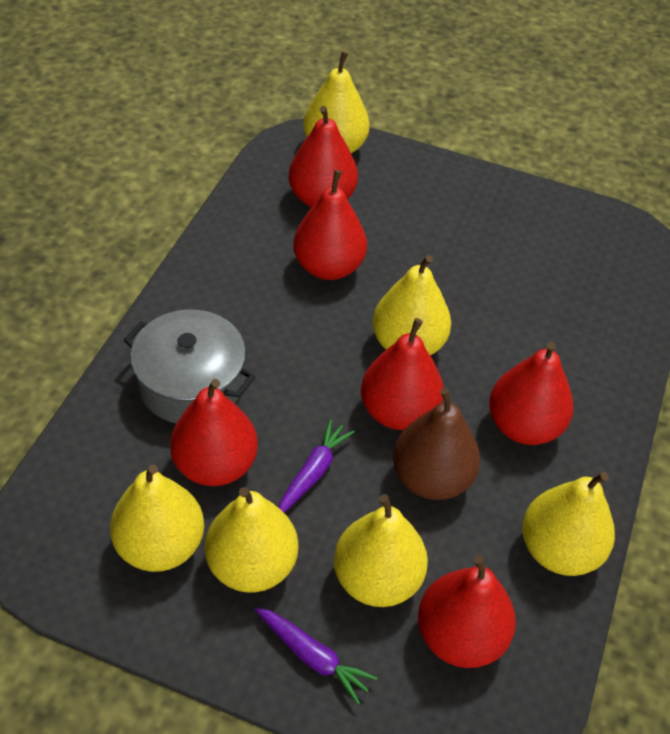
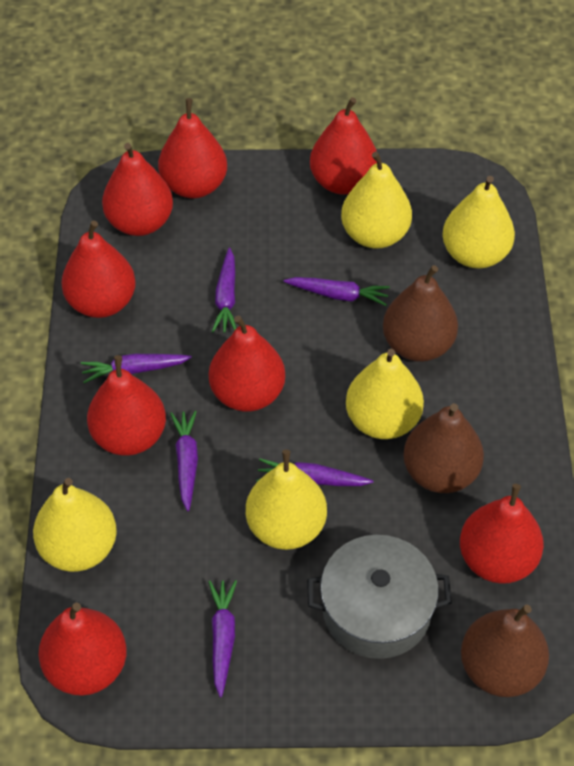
brown pear: 1 -> 3
purple carrot: 2 -> 6
red pear: 6 -> 8
yellow pear: 6 -> 5

